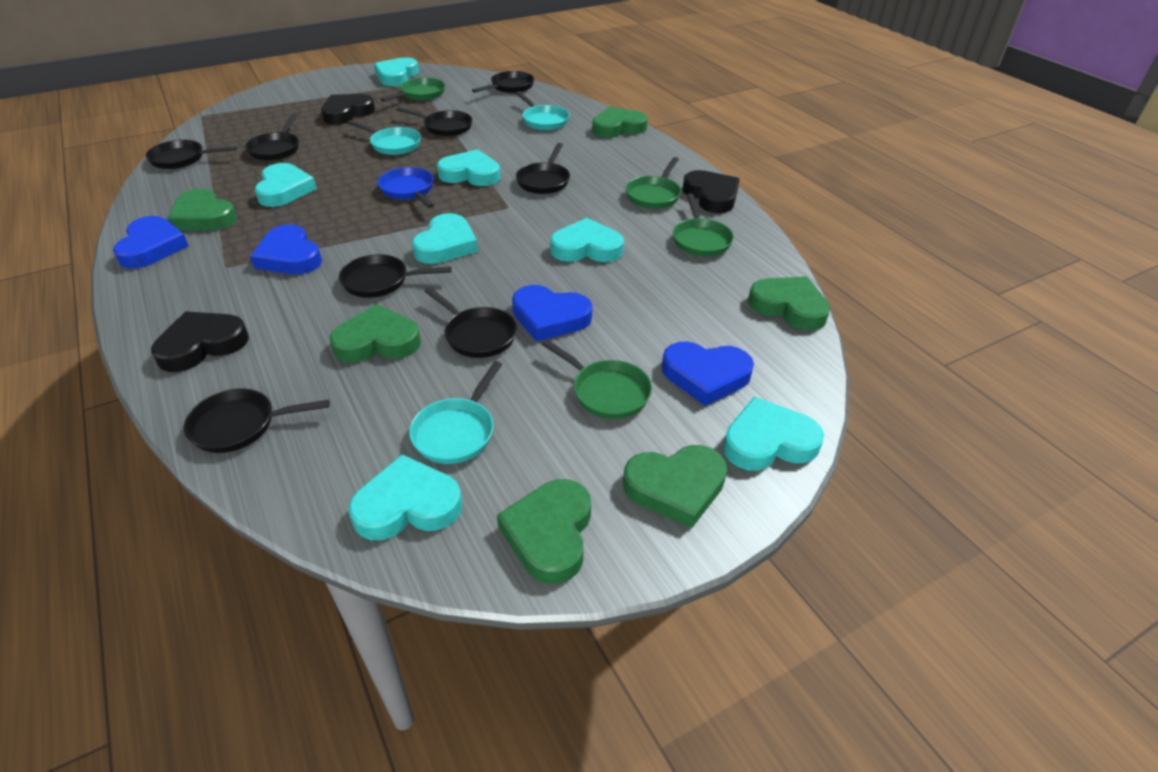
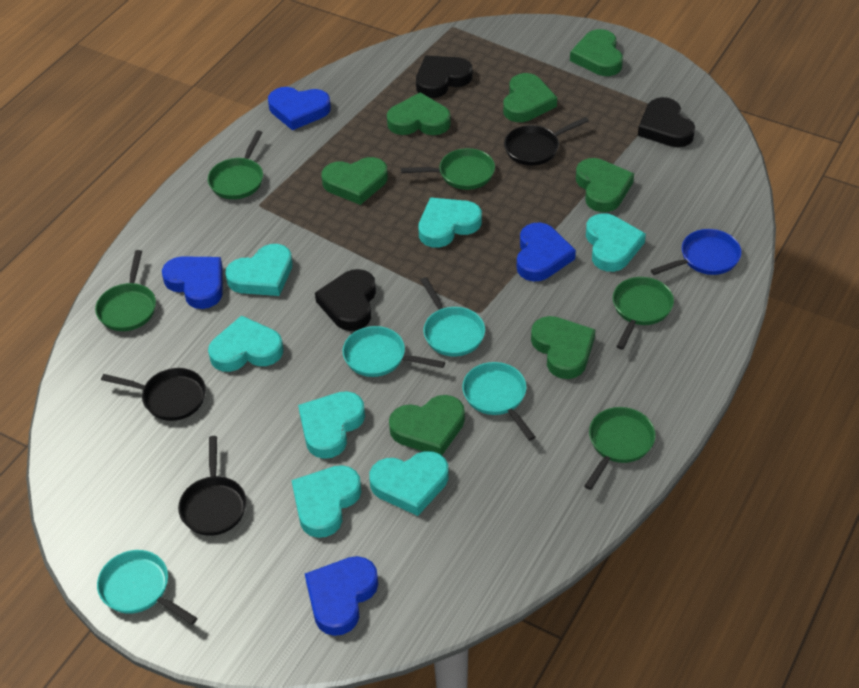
black pan: 8 -> 3
green heart: 6 -> 7
green pan: 4 -> 5
turquoise pan: 3 -> 4

